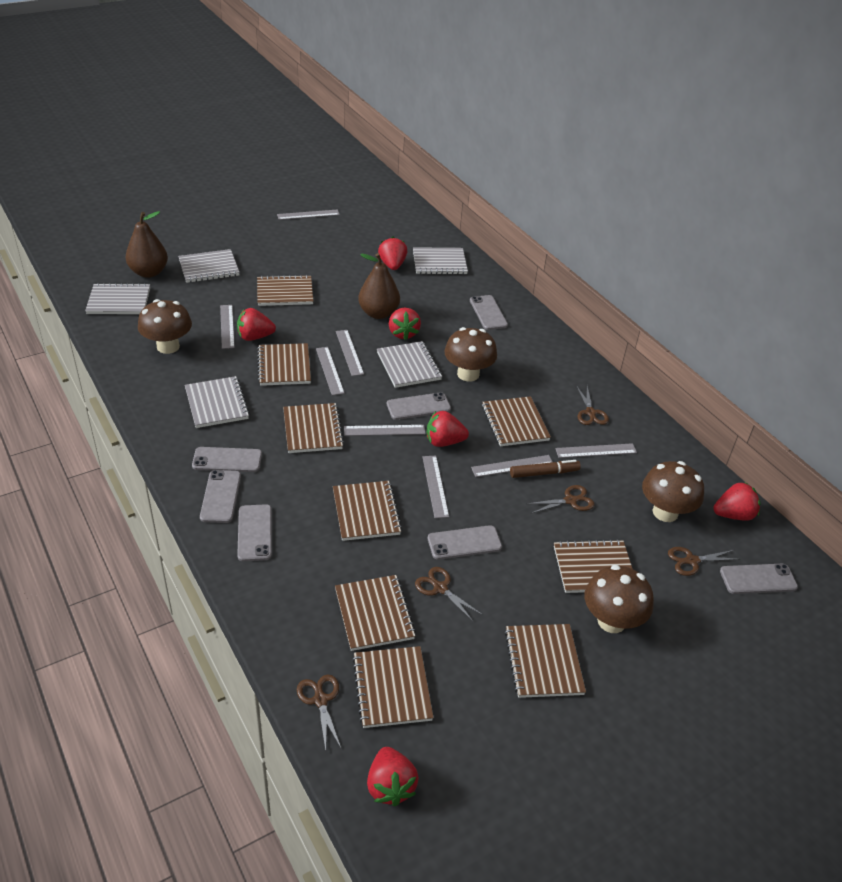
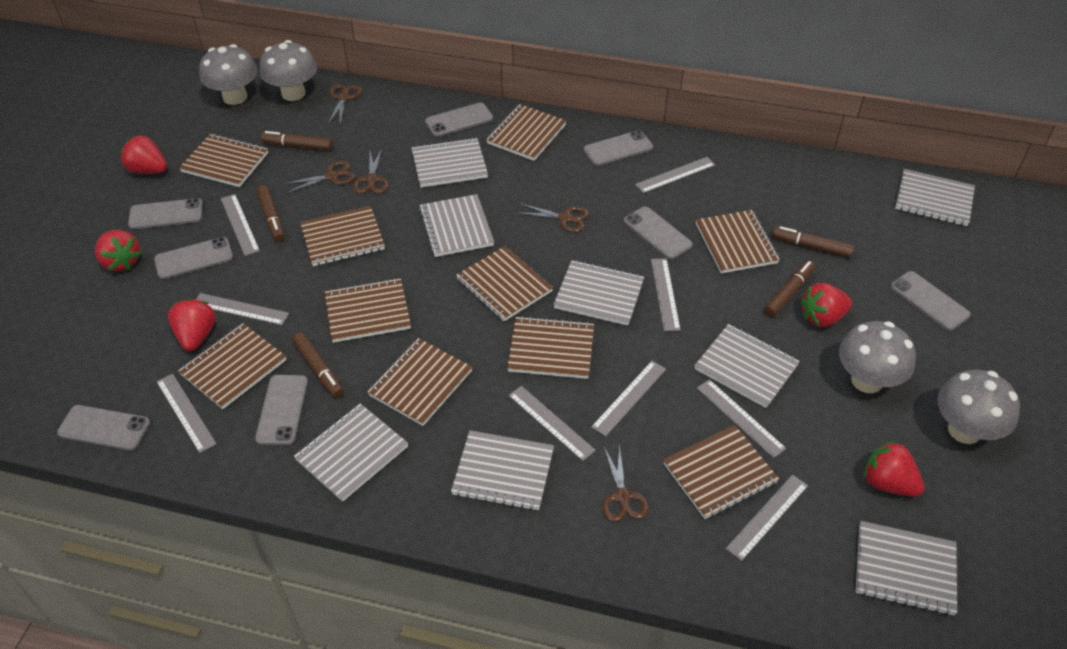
brown marker: 1 -> 5
brown mushroom: 4 -> 0
brown notebook: 9 -> 10
brown pear: 2 -> 0
grey mushroom: 0 -> 4
grey notebook: 5 -> 8
grey phone: 7 -> 8
grey ruler: 8 -> 9
red strawberry: 6 -> 5

